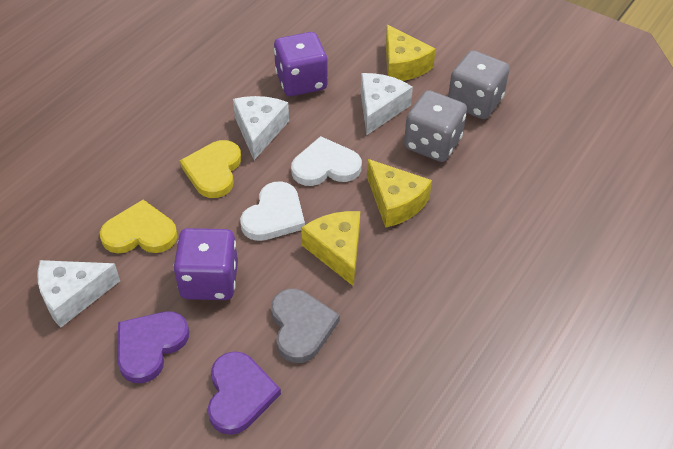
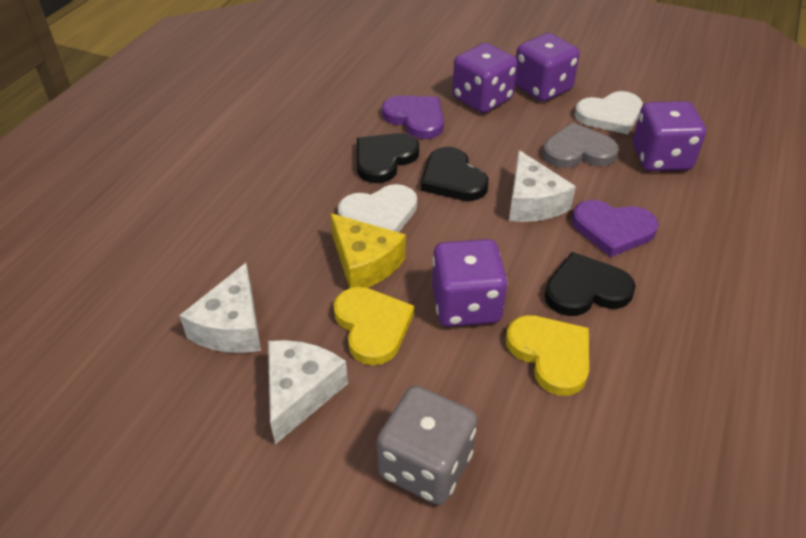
black heart: 0 -> 3
grey dice: 2 -> 1
purple dice: 2 -> 4
yellow cheese: 3 -> 1

